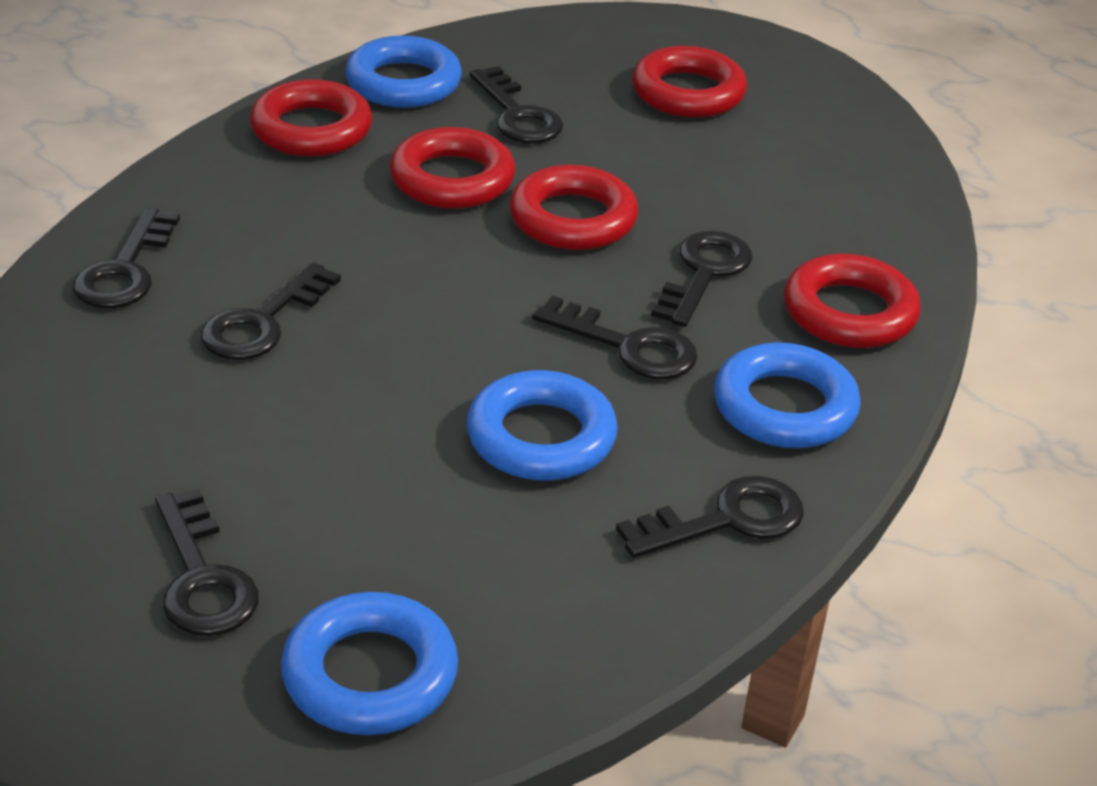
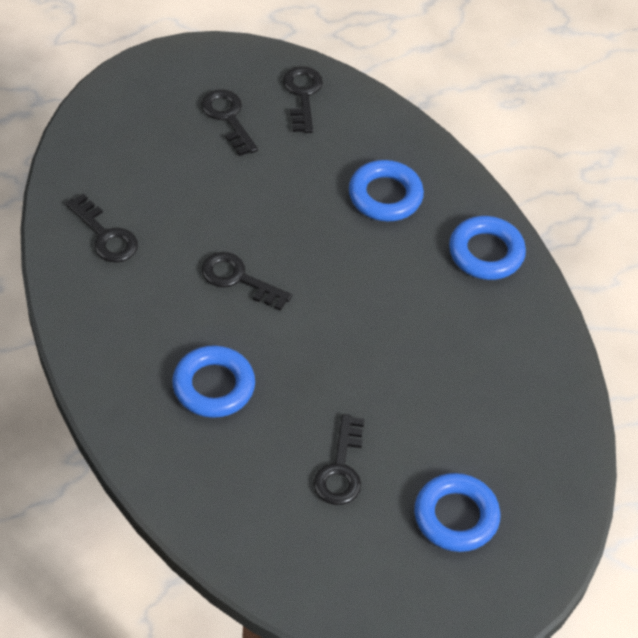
black key: 7 -> 5
red ring: 5 -> 0

